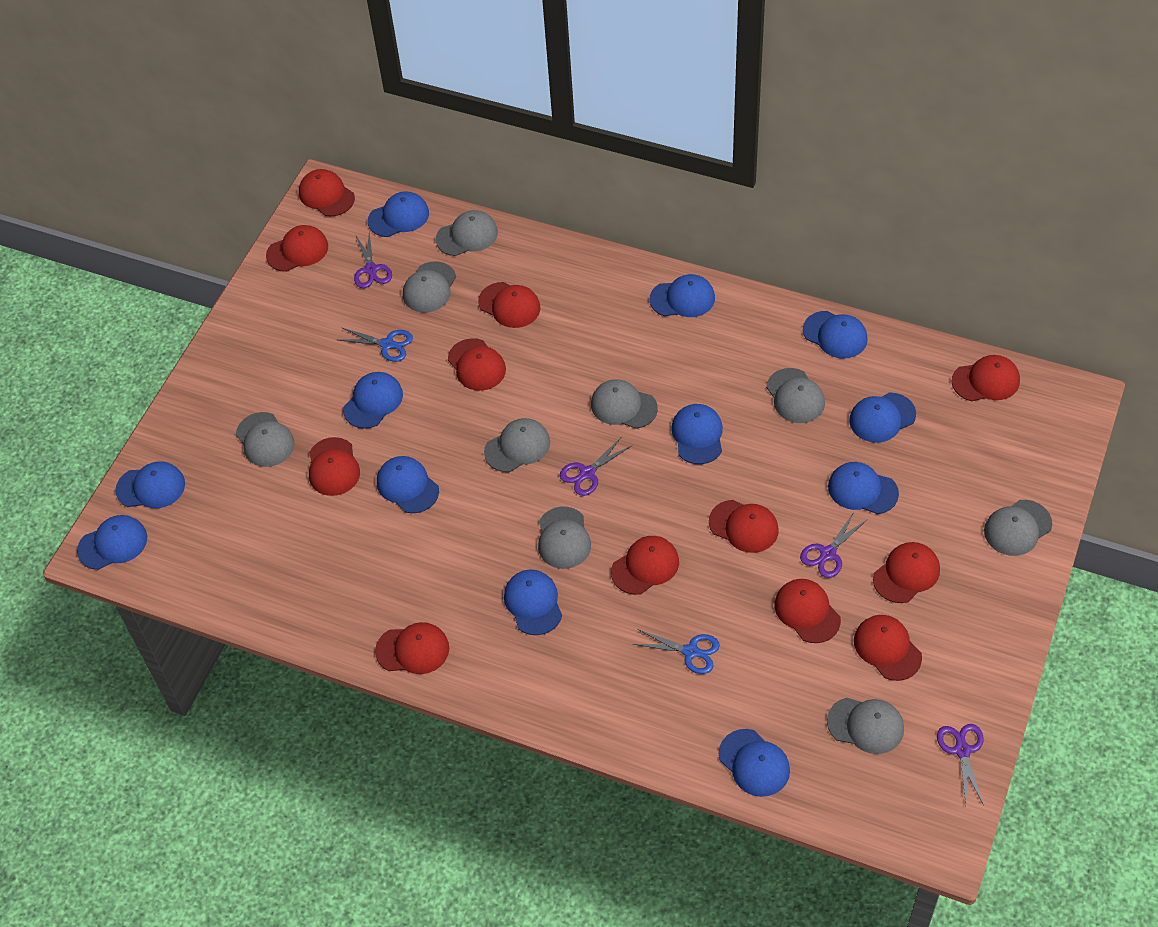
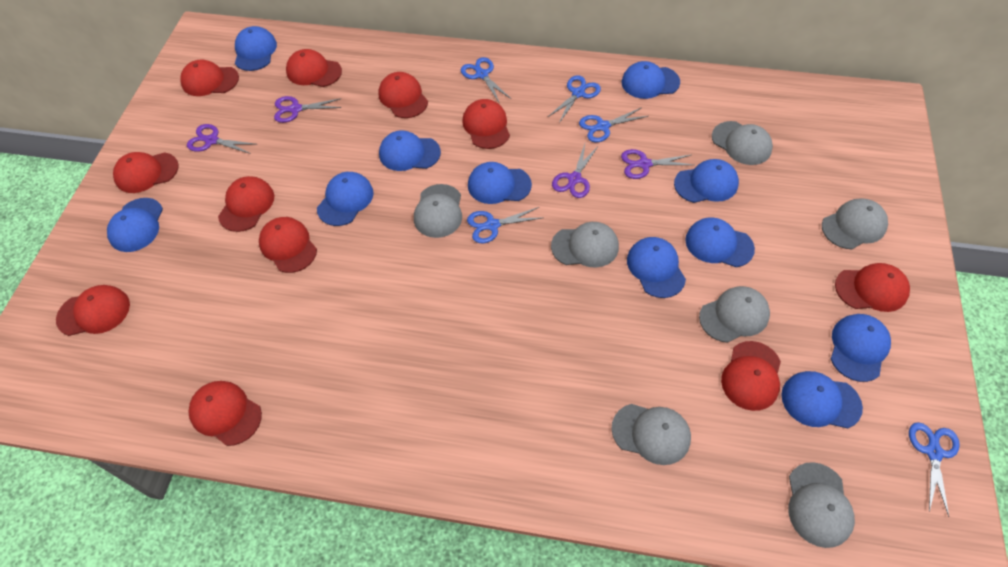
blue cap: 12 -> 11
blue scissors: 2 -> 5
grey cap: 9 -> 7
red cap: 12 -> 11

